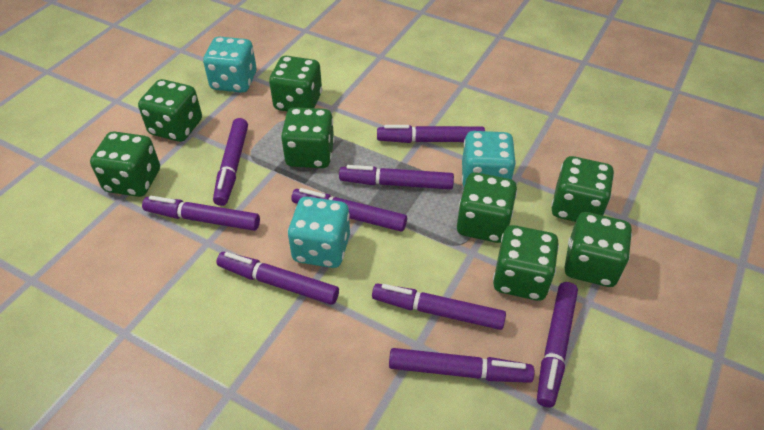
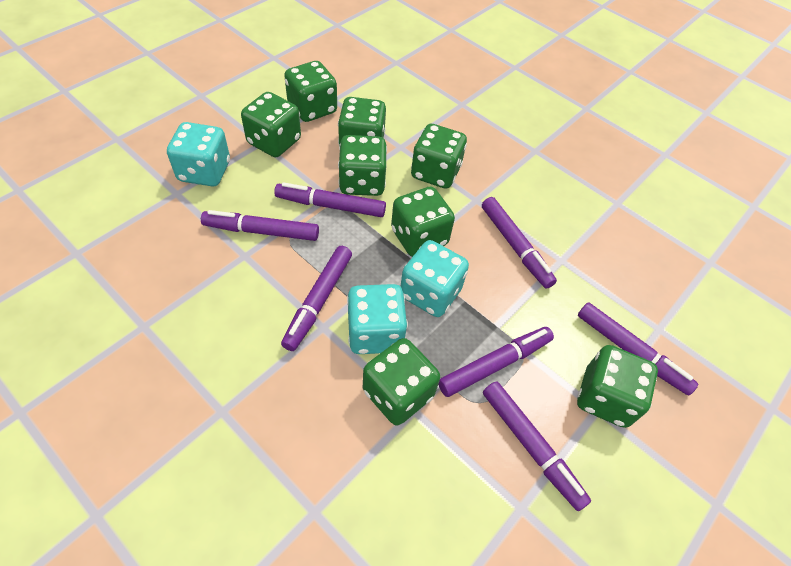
purple marker: 9 -> 7

